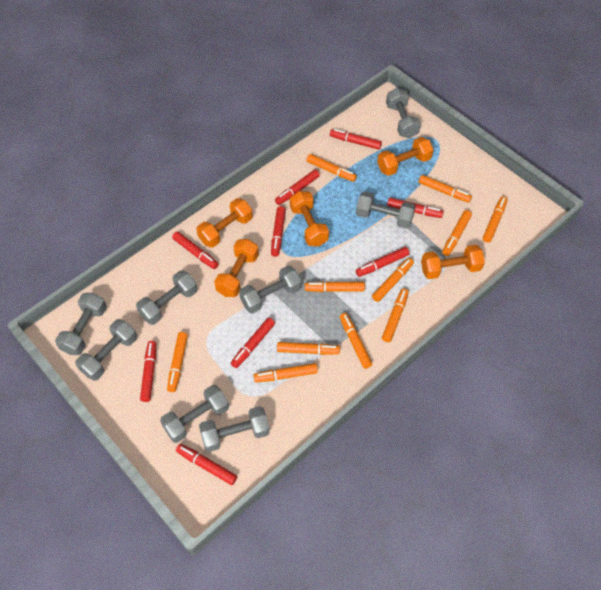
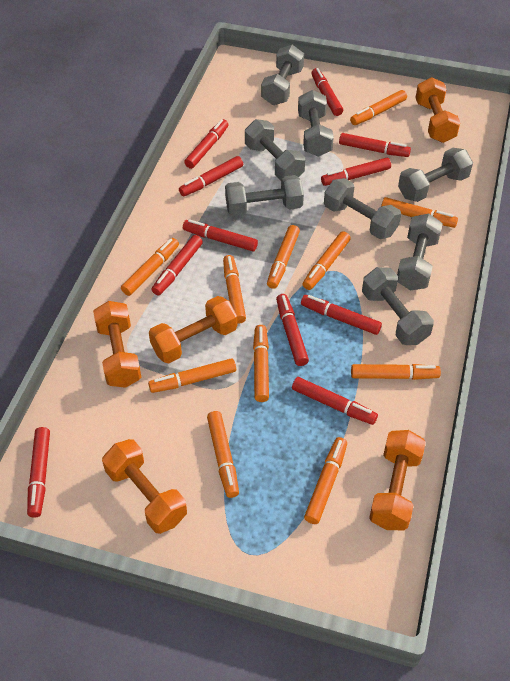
red marker: 9 -> 11

